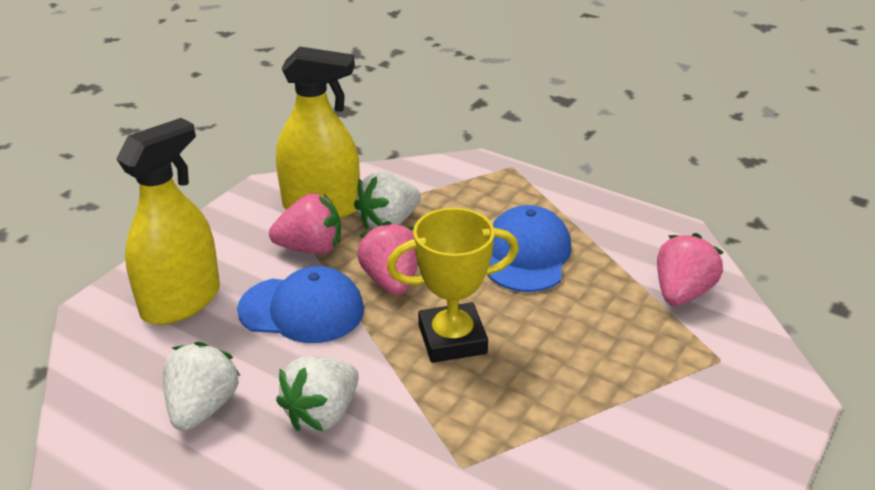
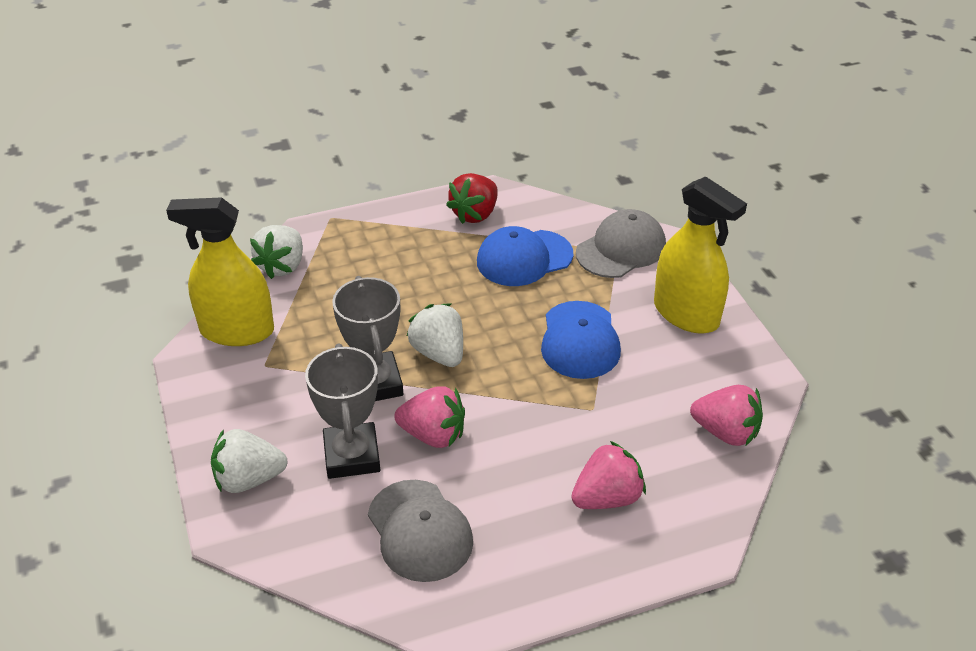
grey cap: 0 -> 2
grey trophy: 0 -> 2
red strawberry: 0 -> 1
yellow trophy: 1 -> 0

